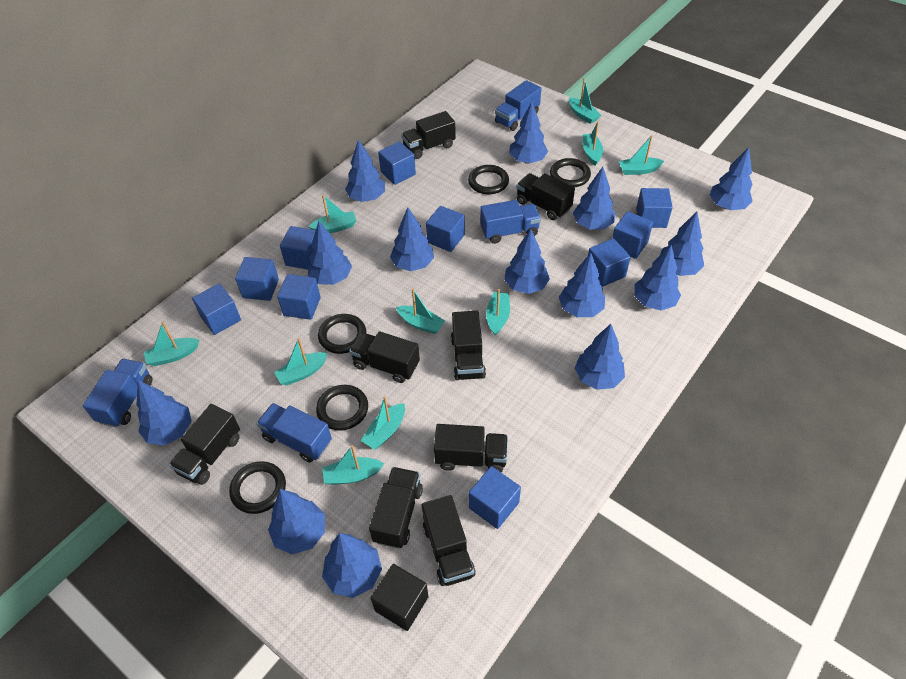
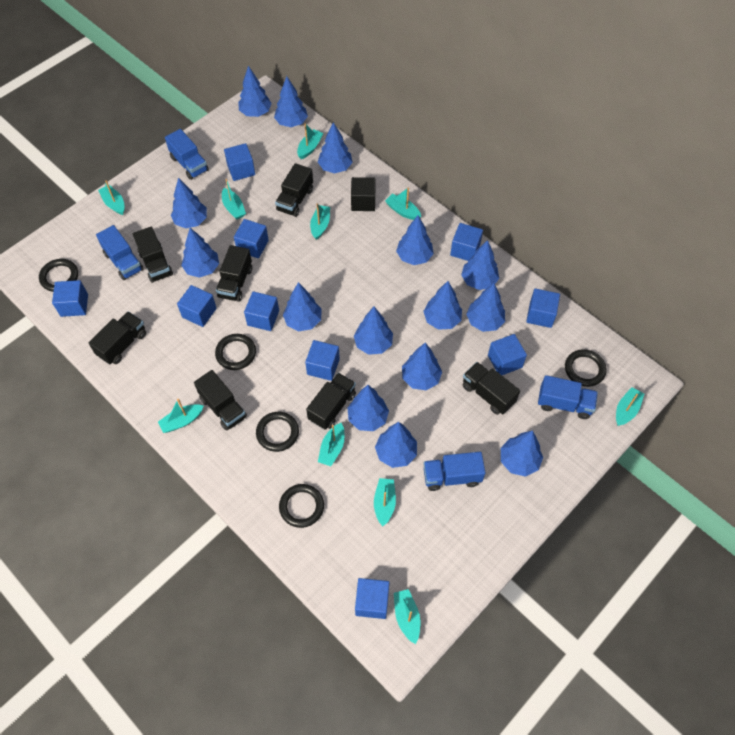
black truck: 8 -> 7
blue tree: 14 -> 15

